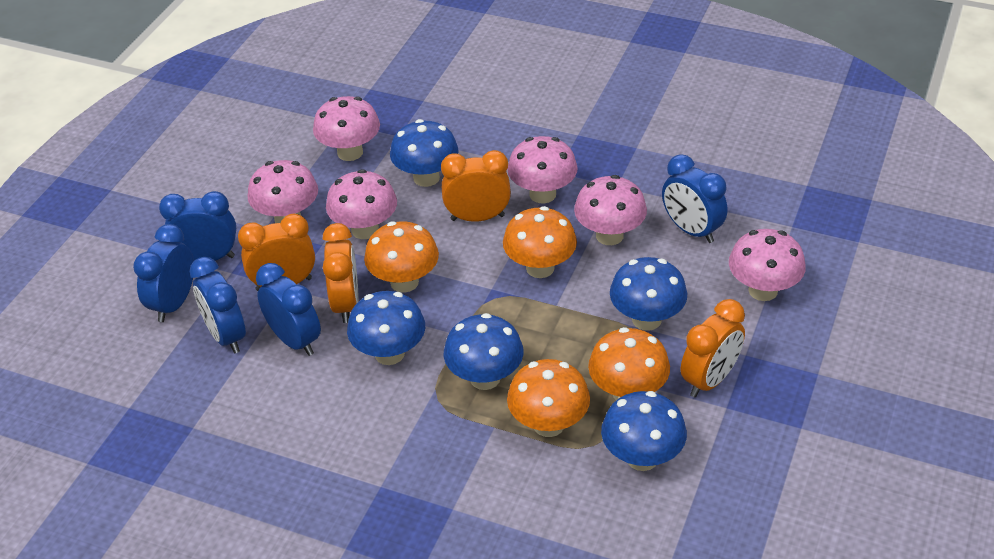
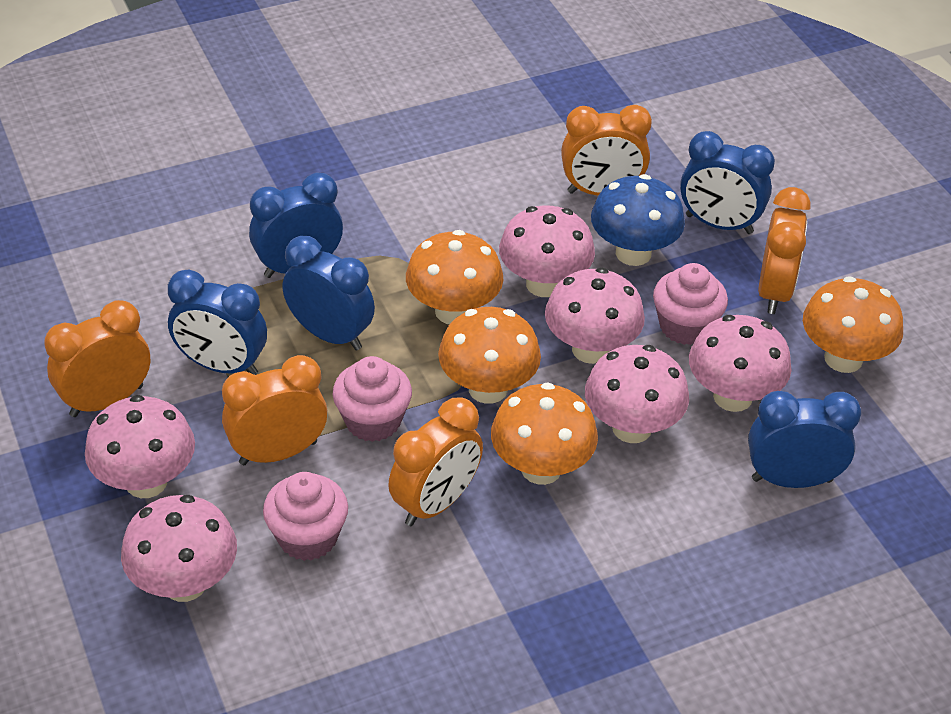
blue mushroom: 5 -> 1
orange clock: 4 -> 5
pink cupcake: 0 -> 3

